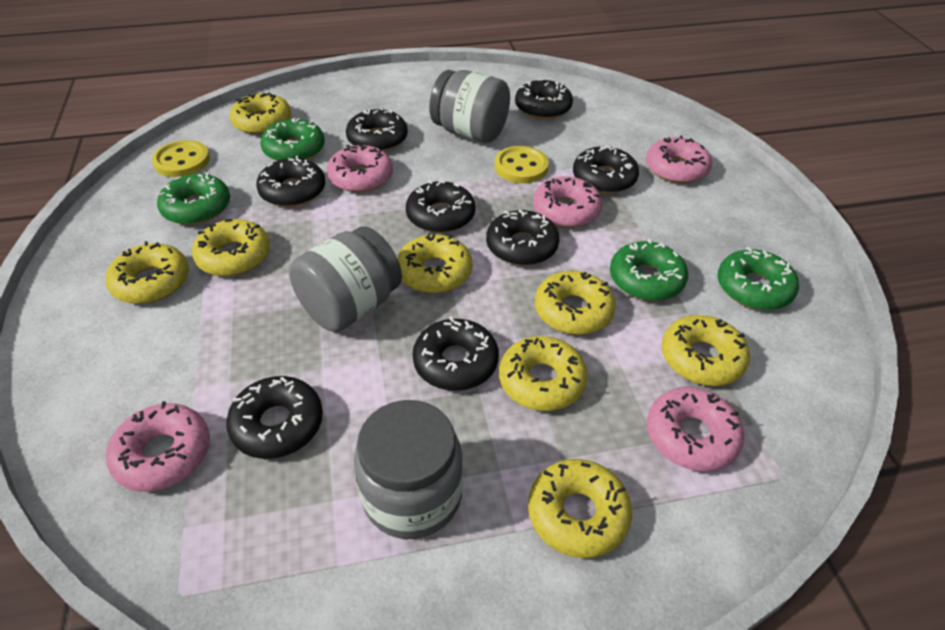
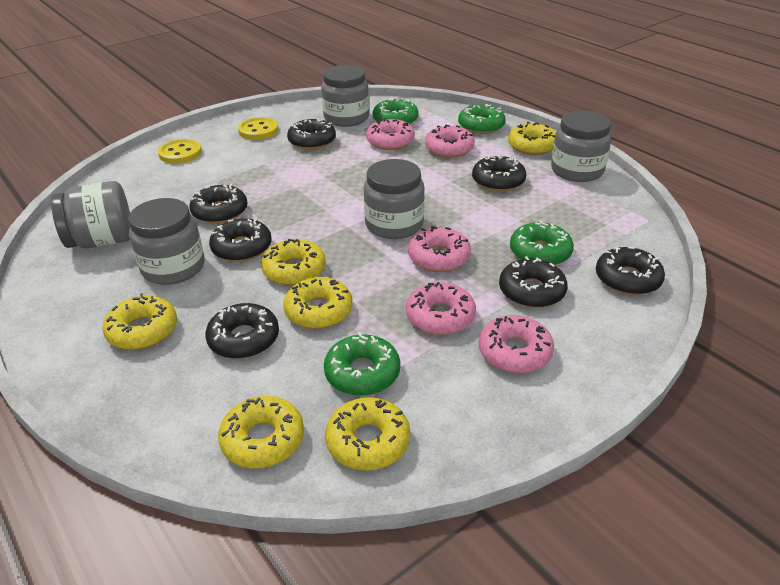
black donut: 8 -> 7
grey jar: 3 -> 5
yellow donut: 8 -> 6

